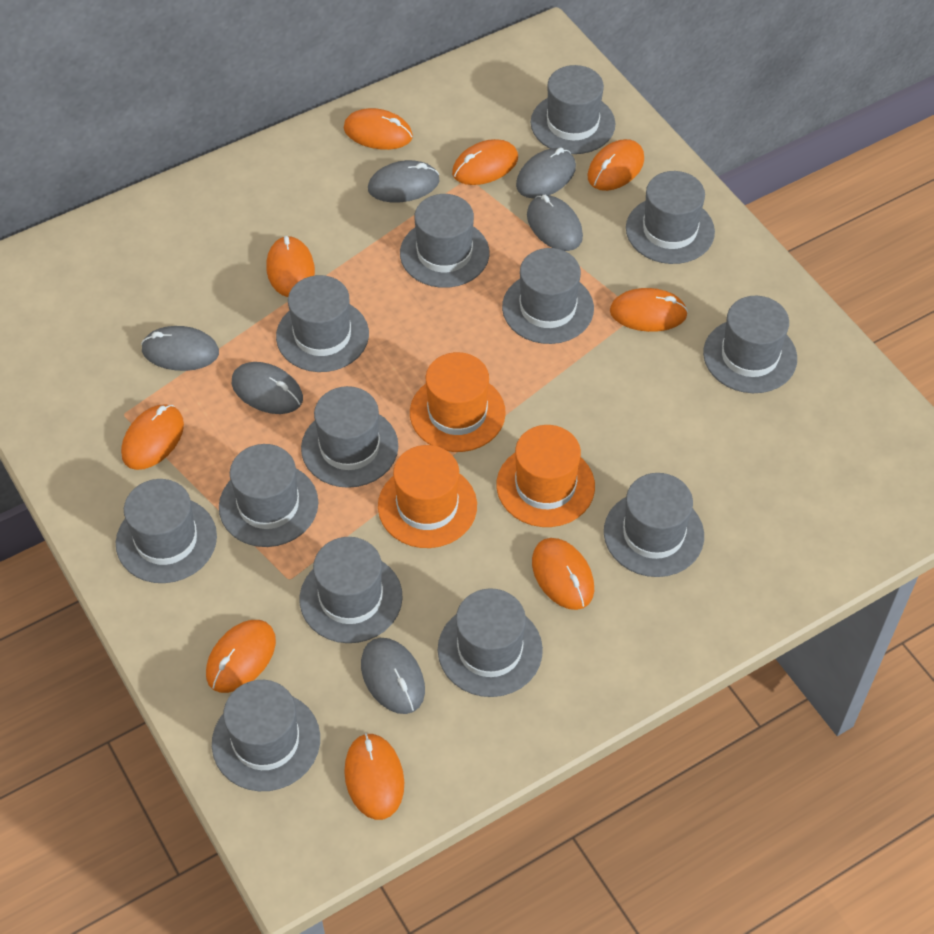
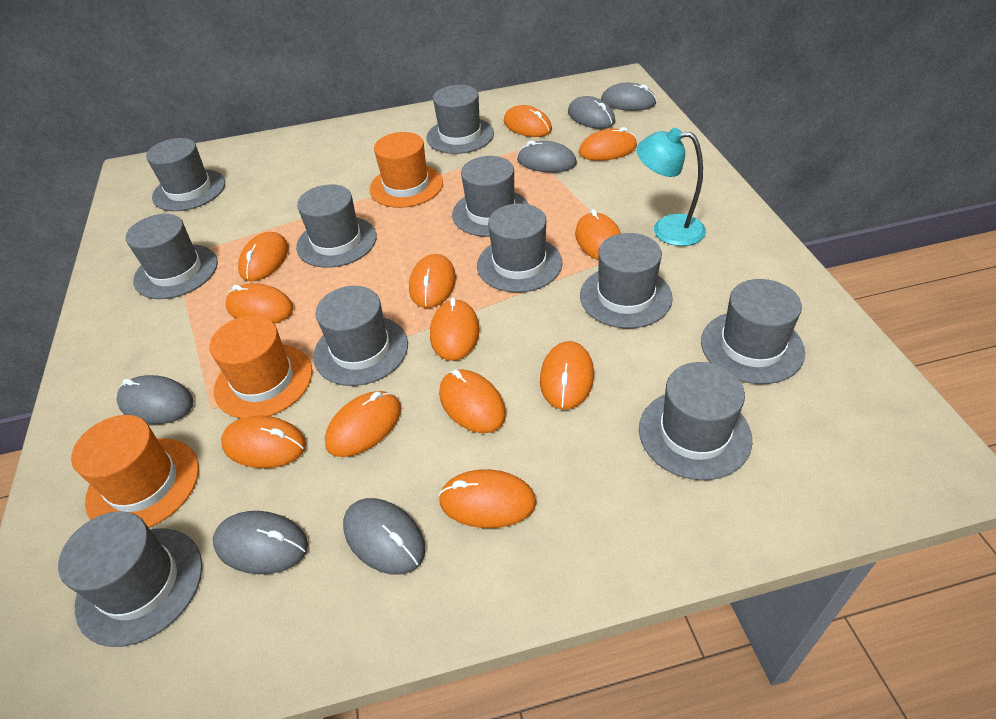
grey hat: 13 -> 11
orange mouse: 9 -> 12
turquoise lamp: 0 -> 1

